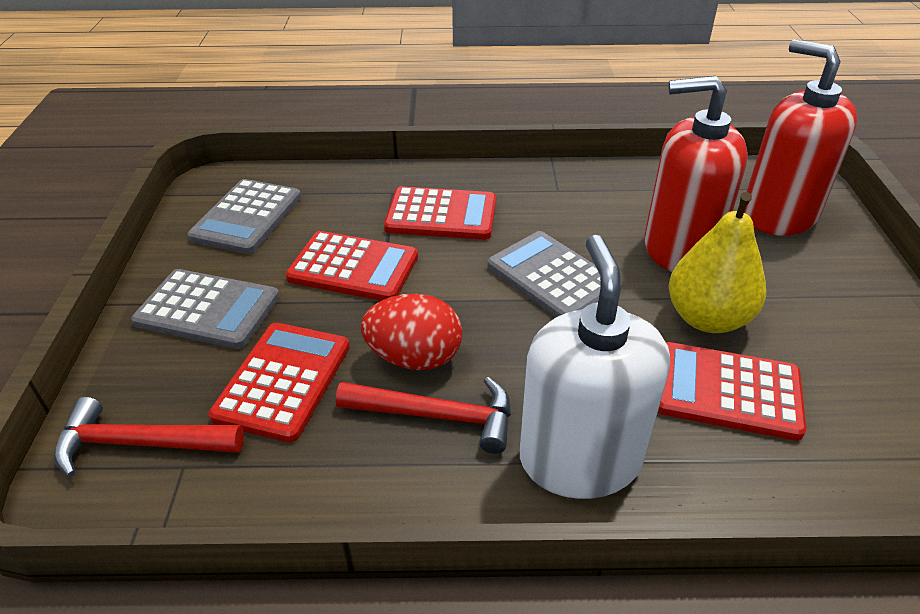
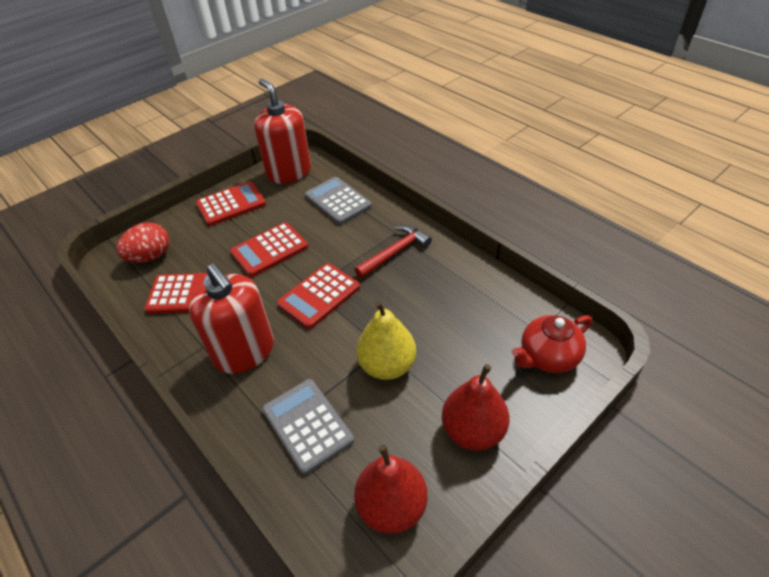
grey calculator: 3 -> 2
red hammer: 2 -> 1
red pear: 0 -> 2
red teapot: 0 -> 1
white soap dispenser: 1 -> 0

